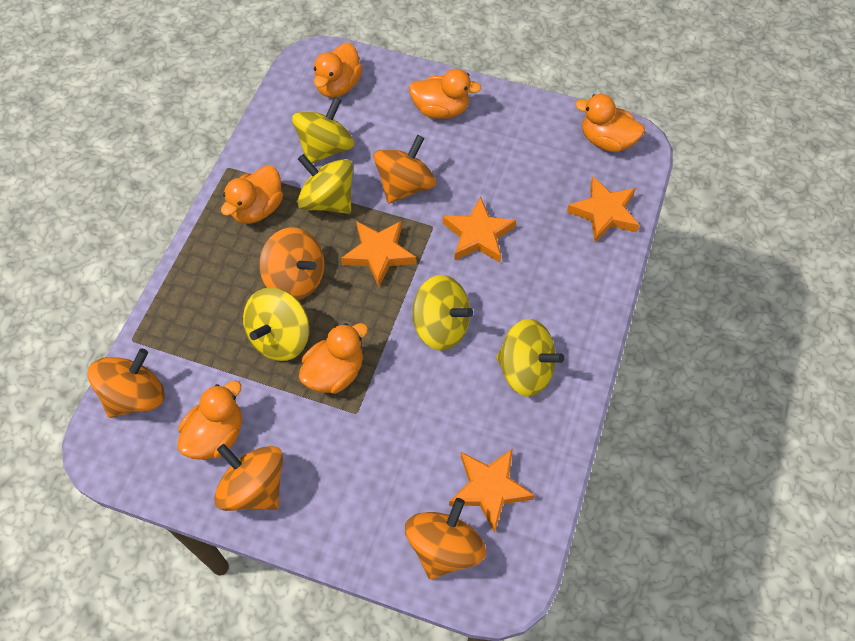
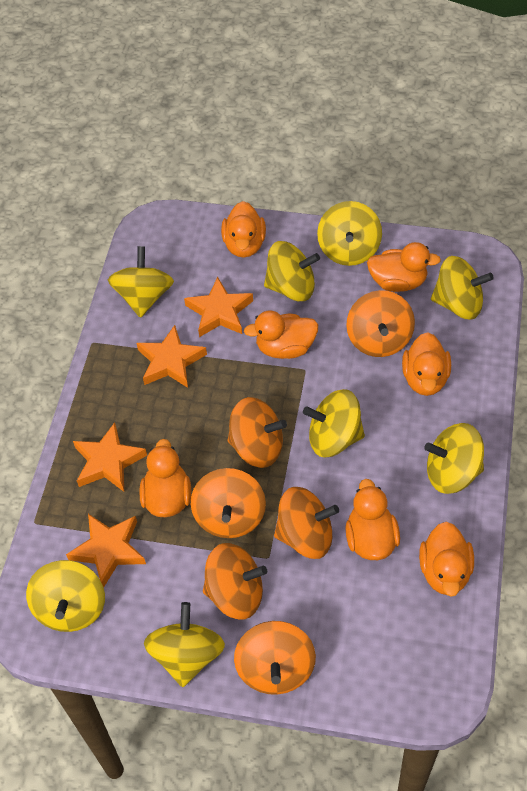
orange duck: 6 -> 7
orange spinning top: 5 -> 6
yellow spinning top: 5 -> 8

